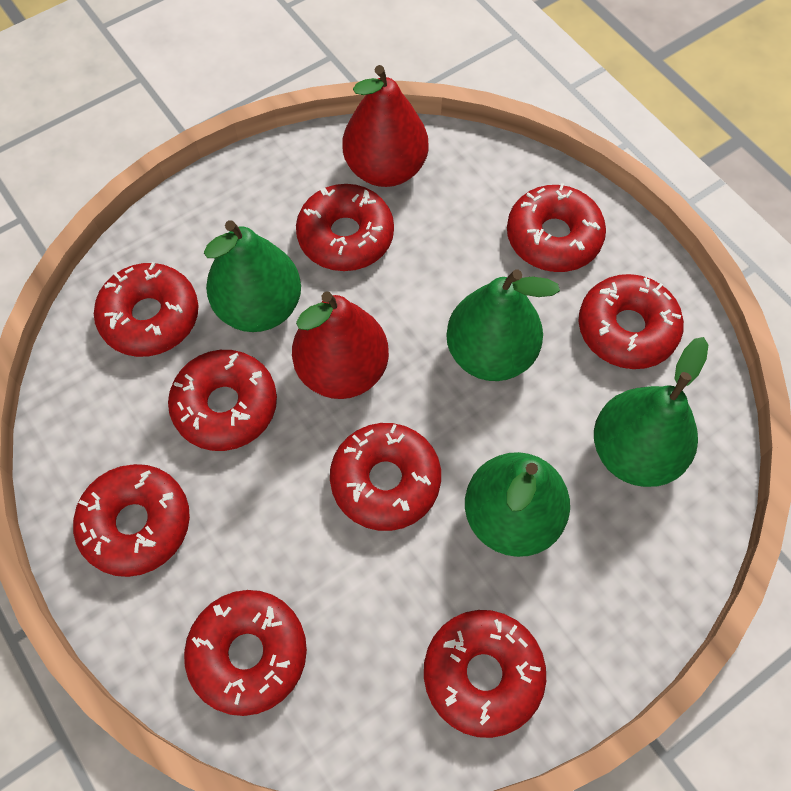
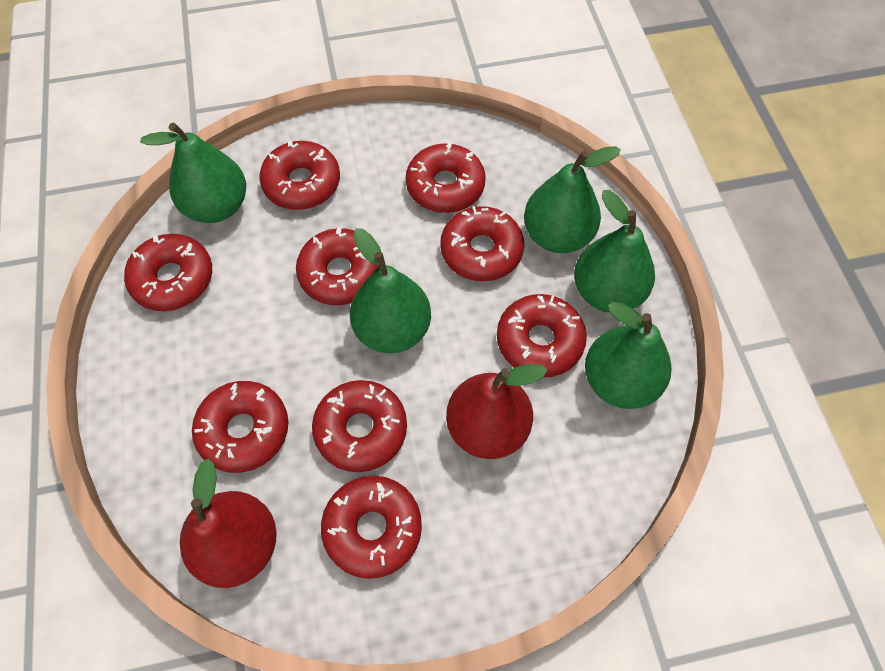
green pear: 4 -> 5

